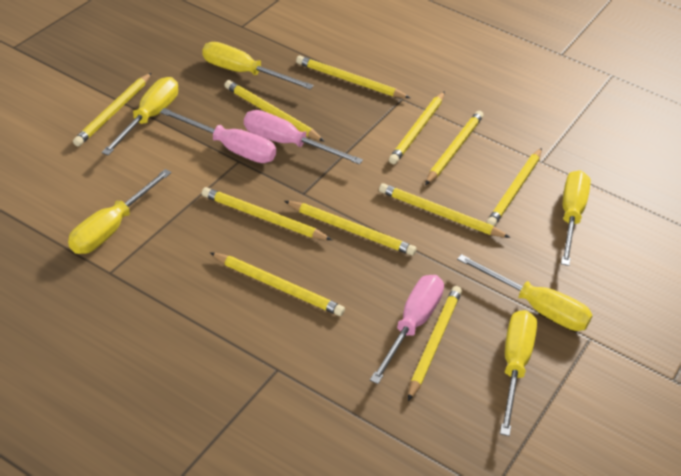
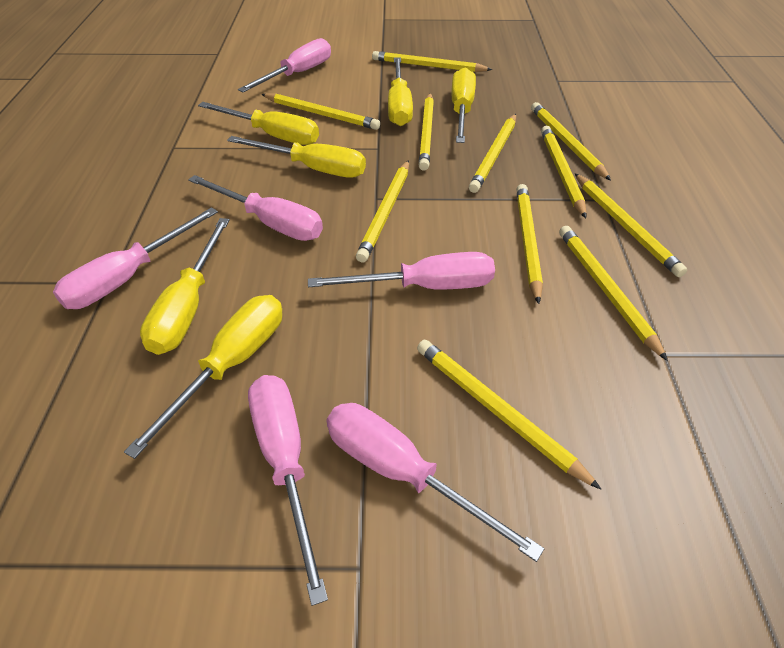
pink screwdriver: 3 -> 6

